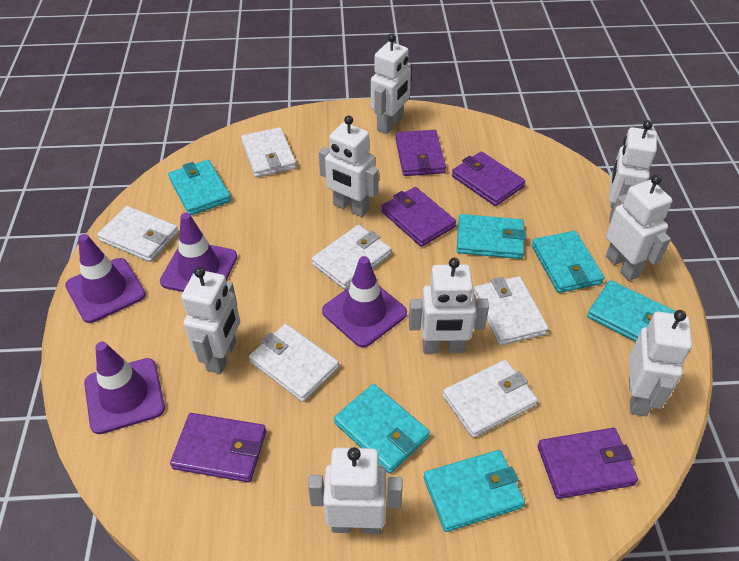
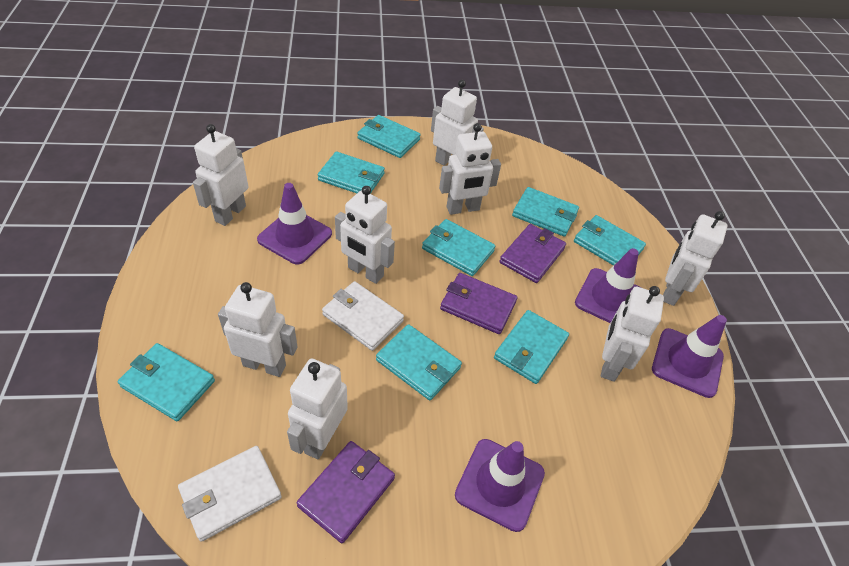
purple wallet: 5 -> 3
turquoise wallet: 6 -> 8
white wallet: 6 -> 2

